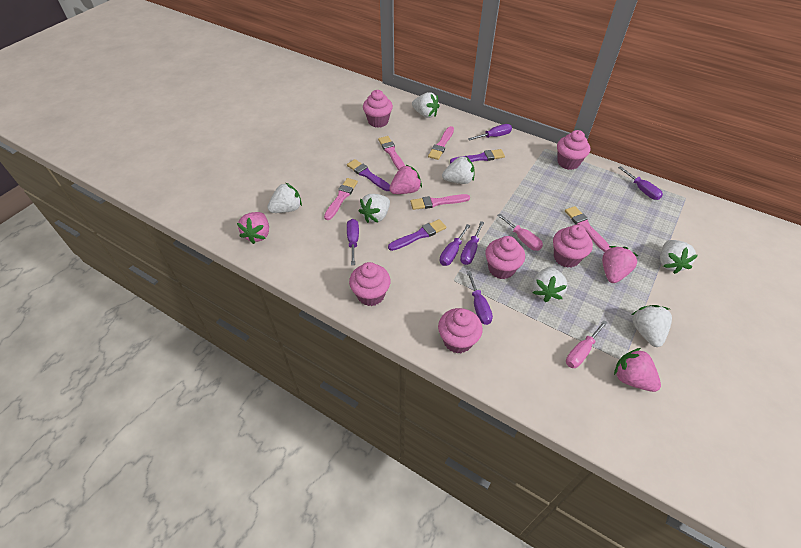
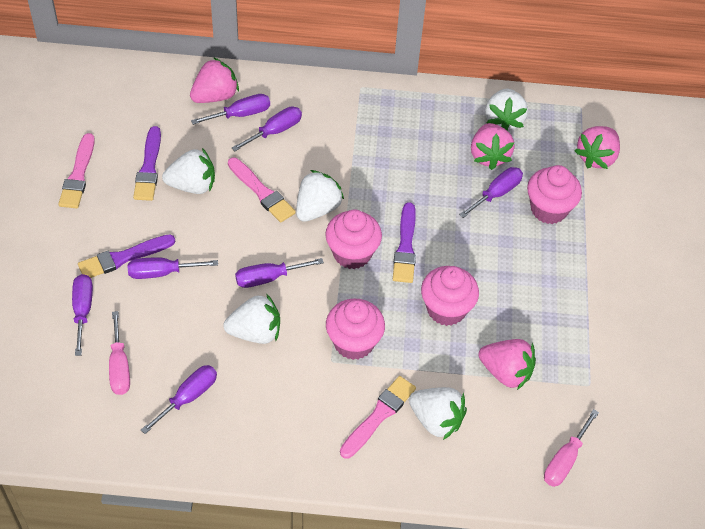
pink brush: 5 -> 3
pink cupcake: 6 -> 4
purple screwdriver: 6 -> 7
white strawberry: 7 -> 5

